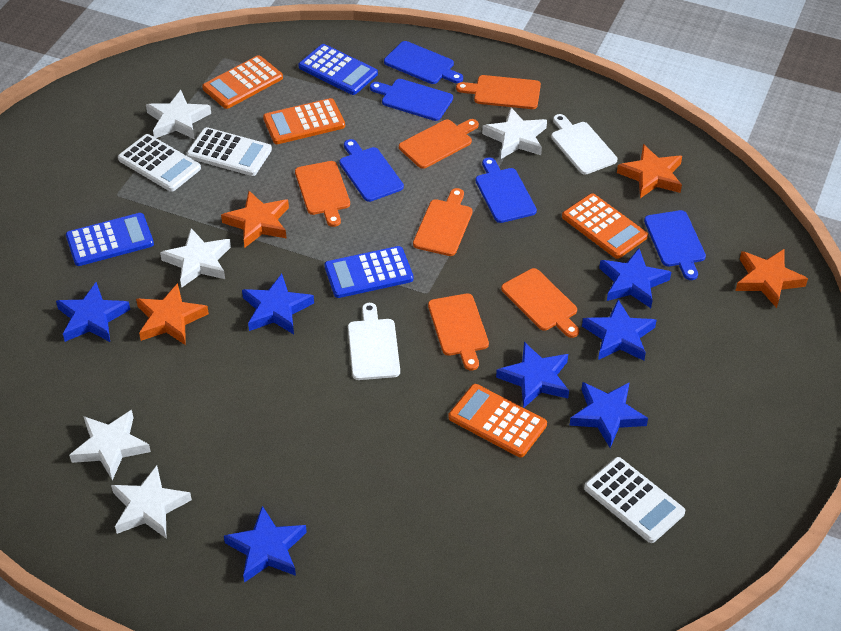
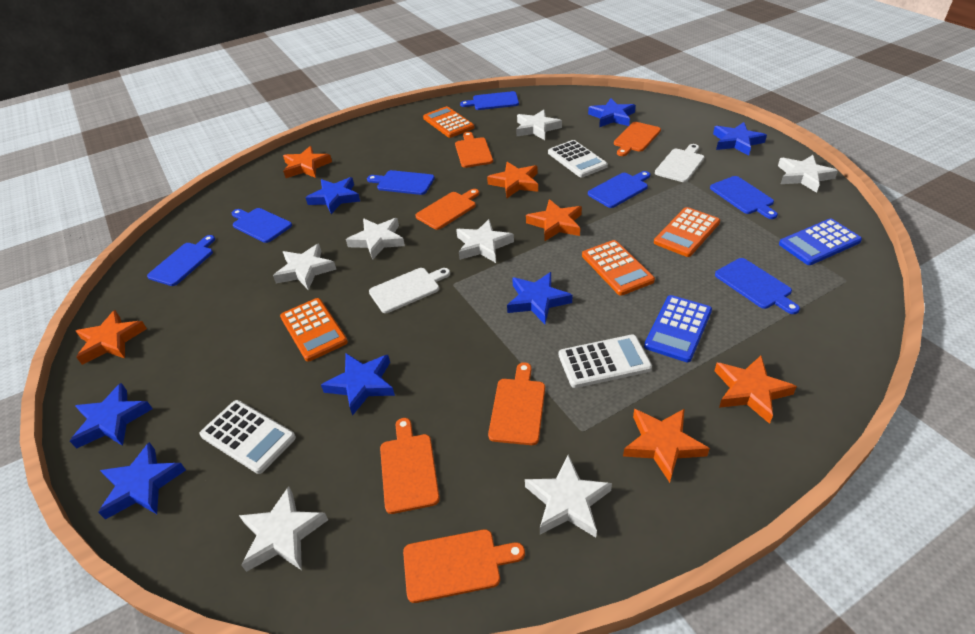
blue calculator: 3 -> 2
blue cutting board: 5 -> 7
orange star: 4 -> 6
white star: 5 -> 7

